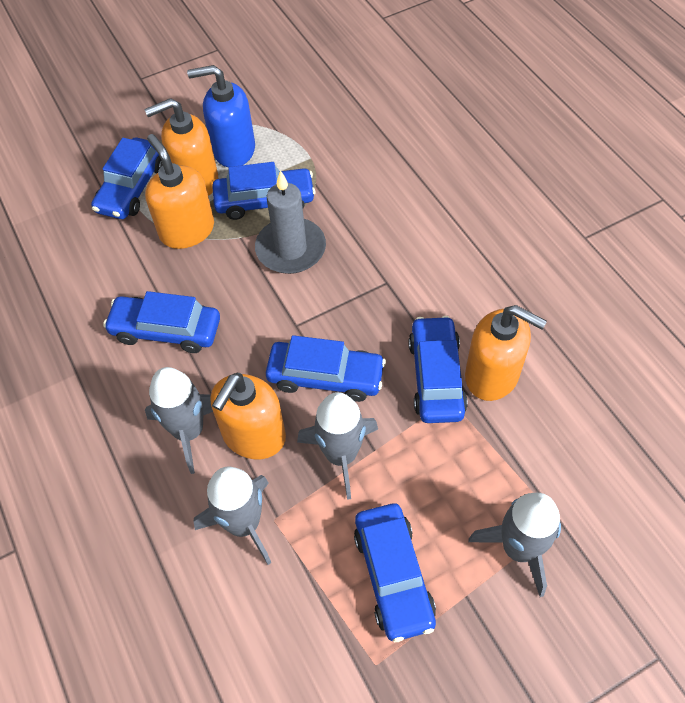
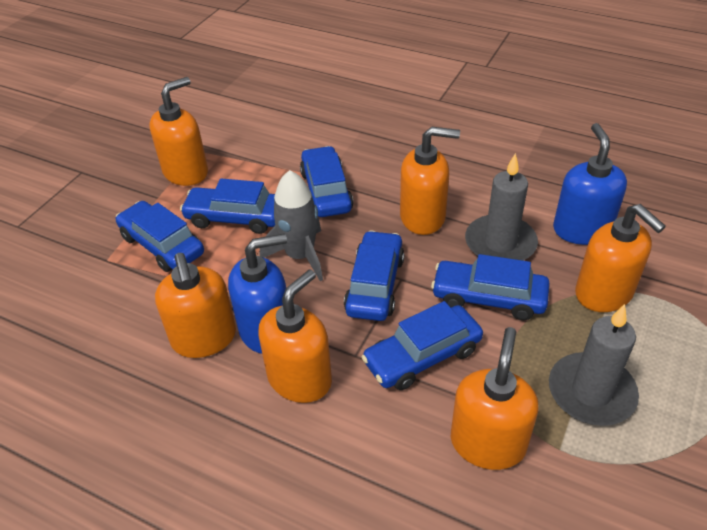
blue soap dispenser: 1 -> 2
grey candle: 1 -> 2
grey rocket: 4 -> 1
orange soap dispenser: 4 -> 6

